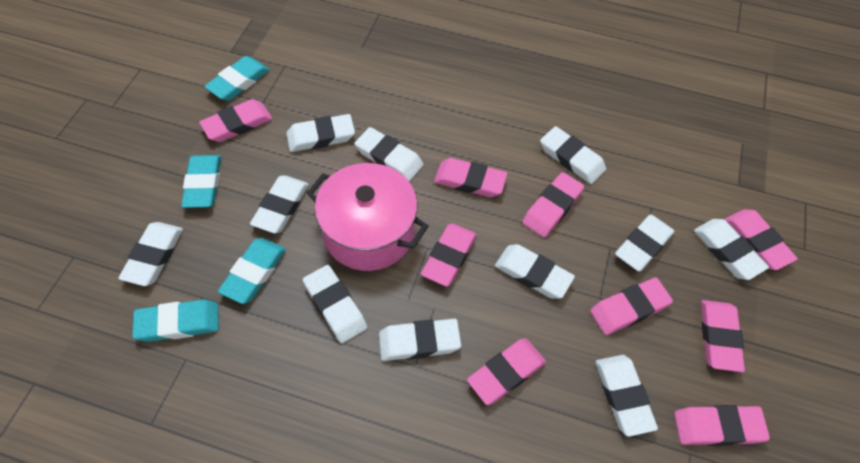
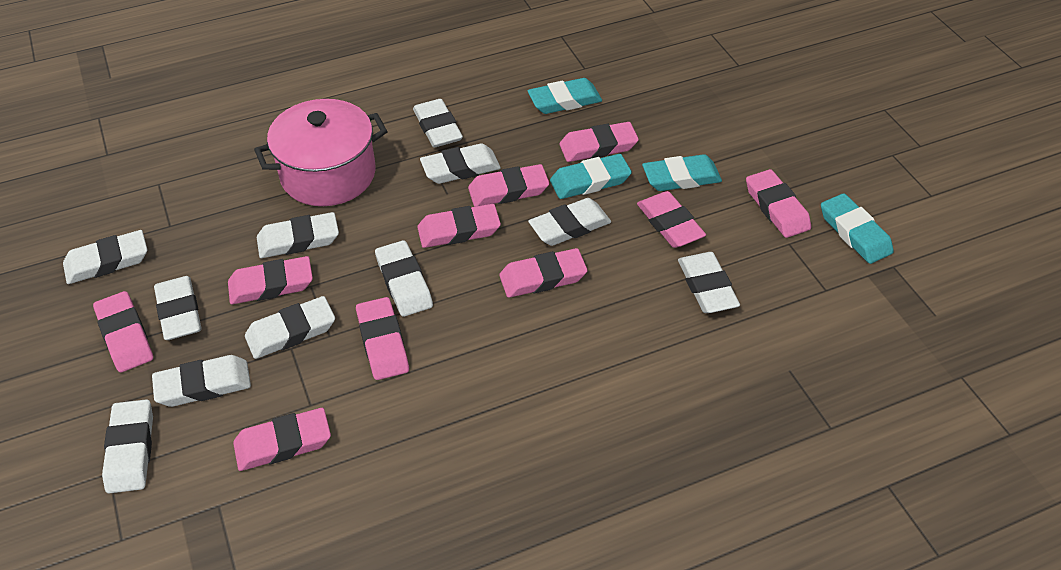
pink eraser: 9 -> 10

